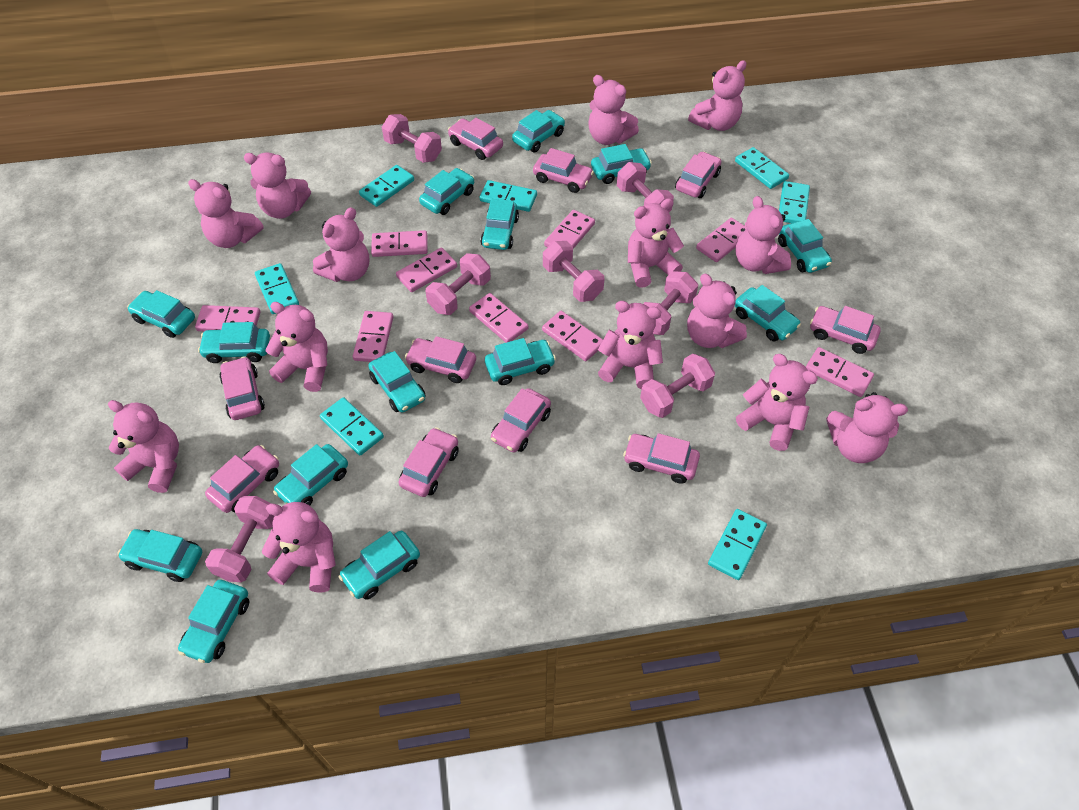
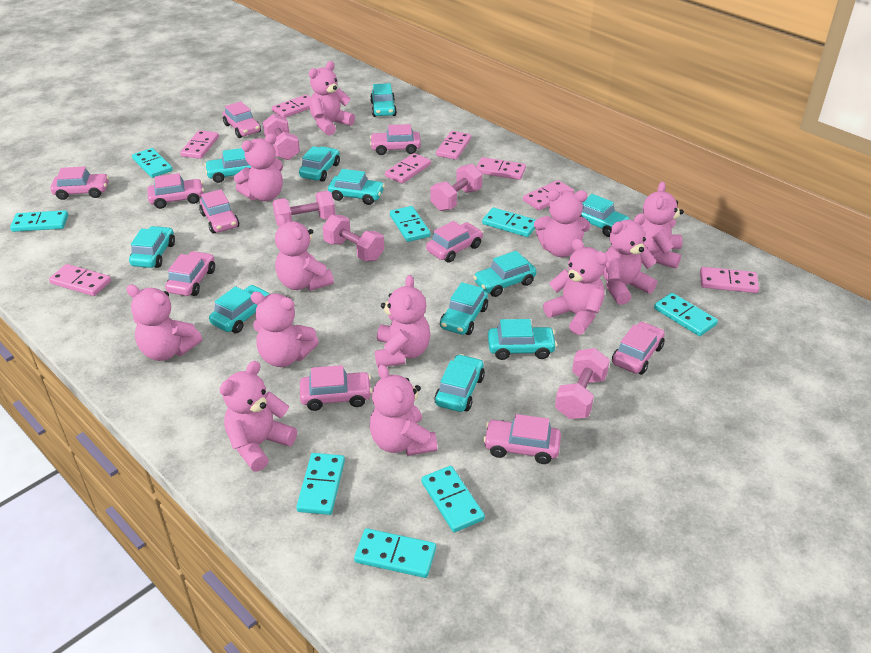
pink domino: 9 -> 8
pink dumbbell: 7 -> 5
pink teddy bear: 14 -> 12
turquoise car: 14 -> 11
turquoise domino: 7 -> 8

